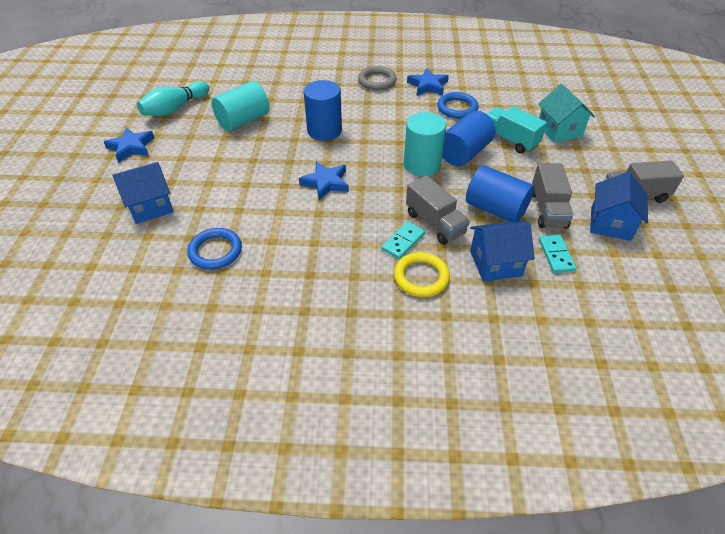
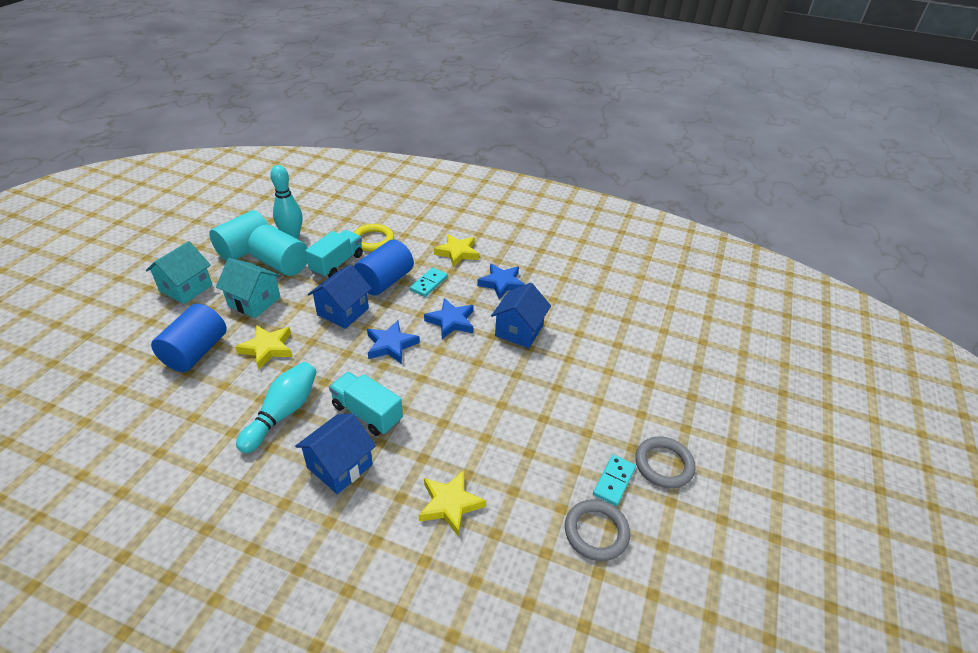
blue cylinder: 3 -> 2
blue ring: 2 -> 0
grey ring: 1 -> 2
grey truck: 3 -> 0
turquoise bowling pin: 1 -> 2
turquoise house: 1 -> 2
turquoise truck: 1 -> 2
yellow star: 0 -> 3

